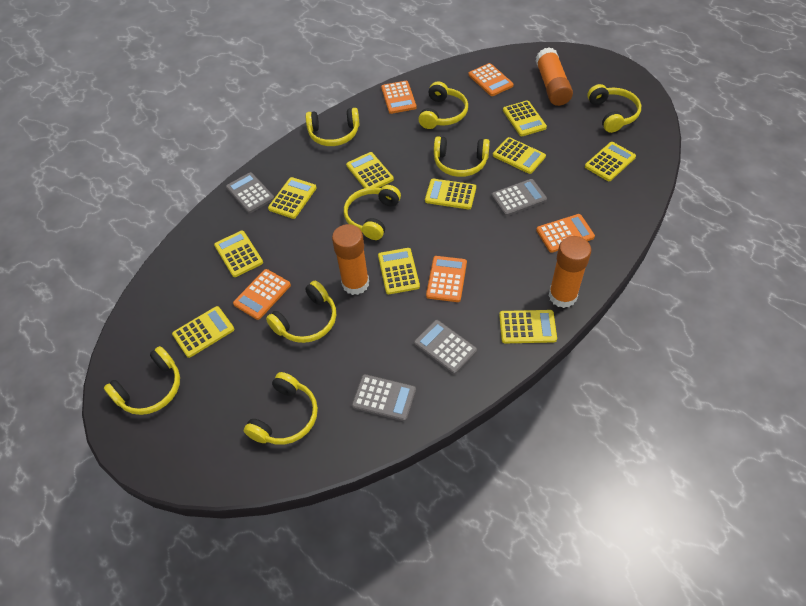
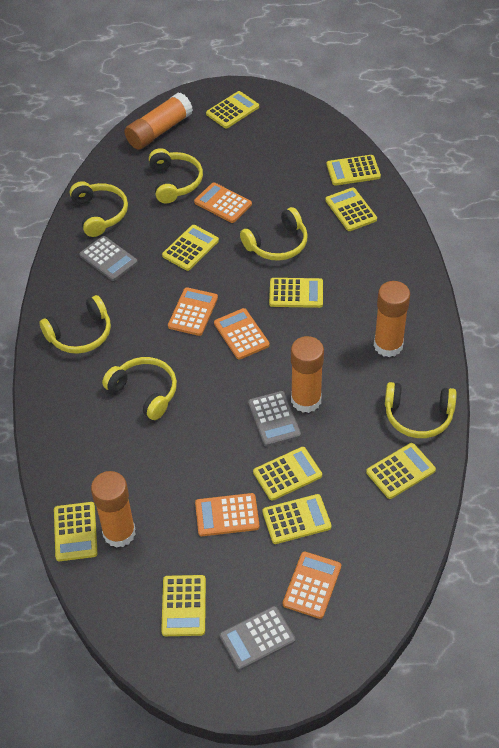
grey calculator: 4 -> 3
orange glue stick: 3 -> 4
yellow headphones: 8 -> 6

